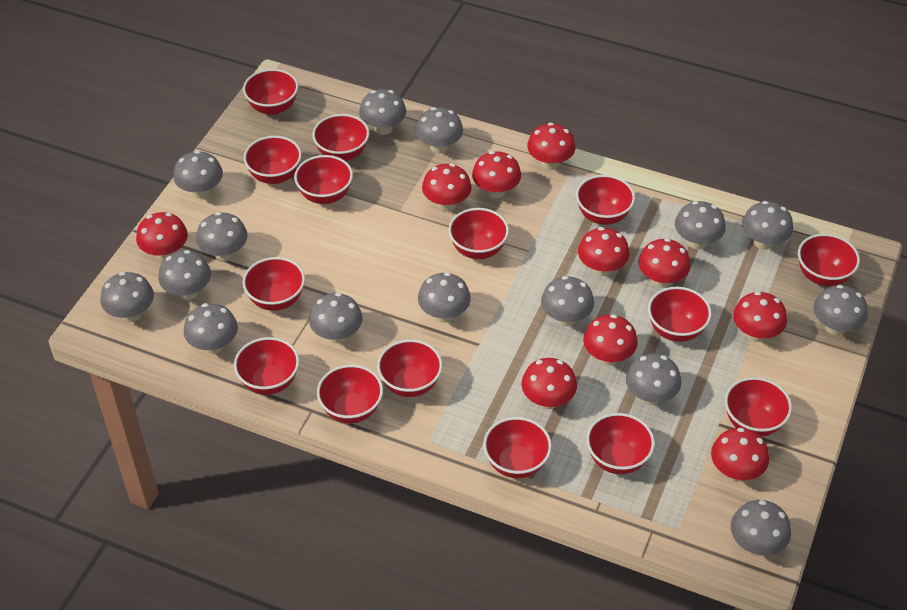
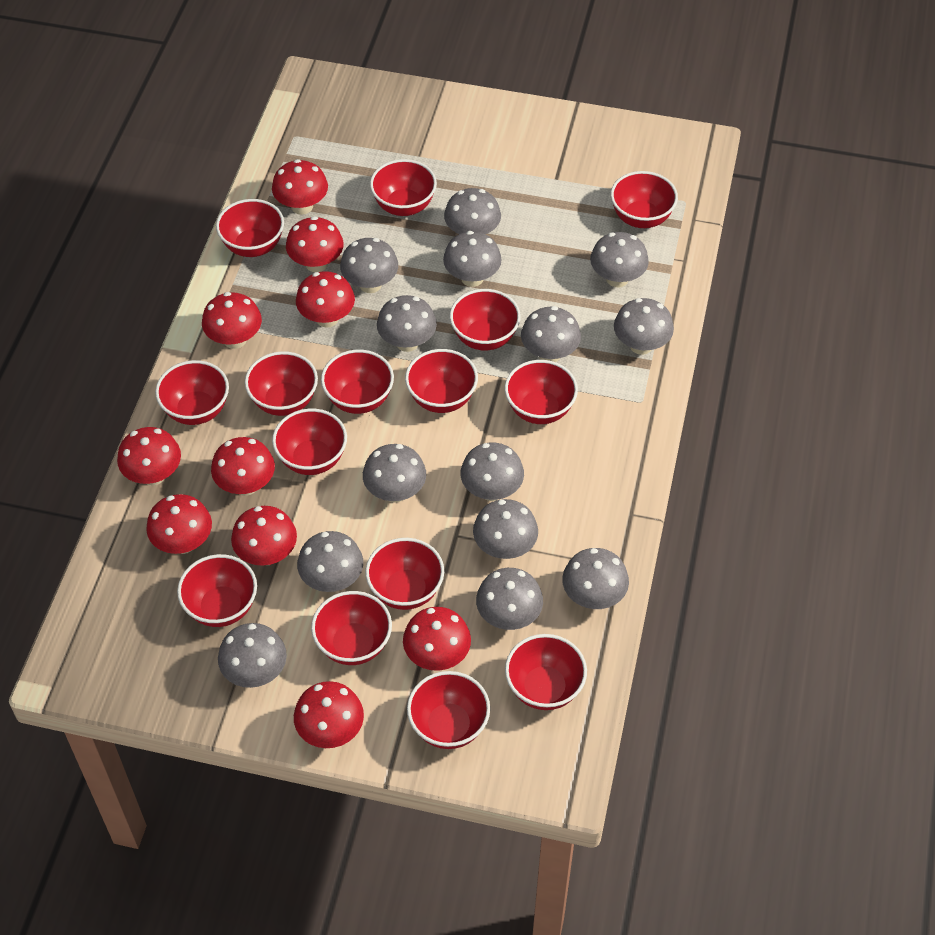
grey mushroom: 15 -> 14

